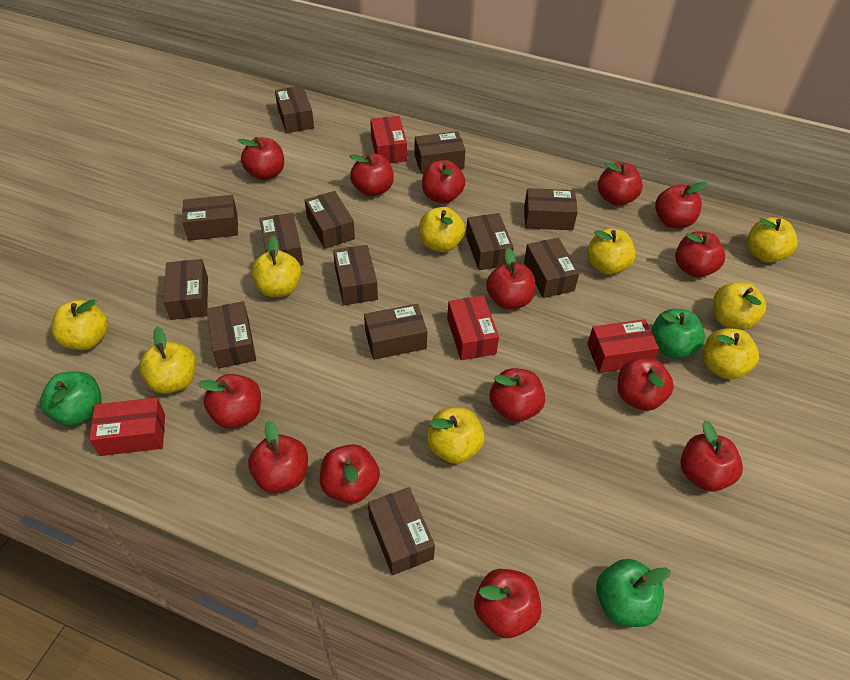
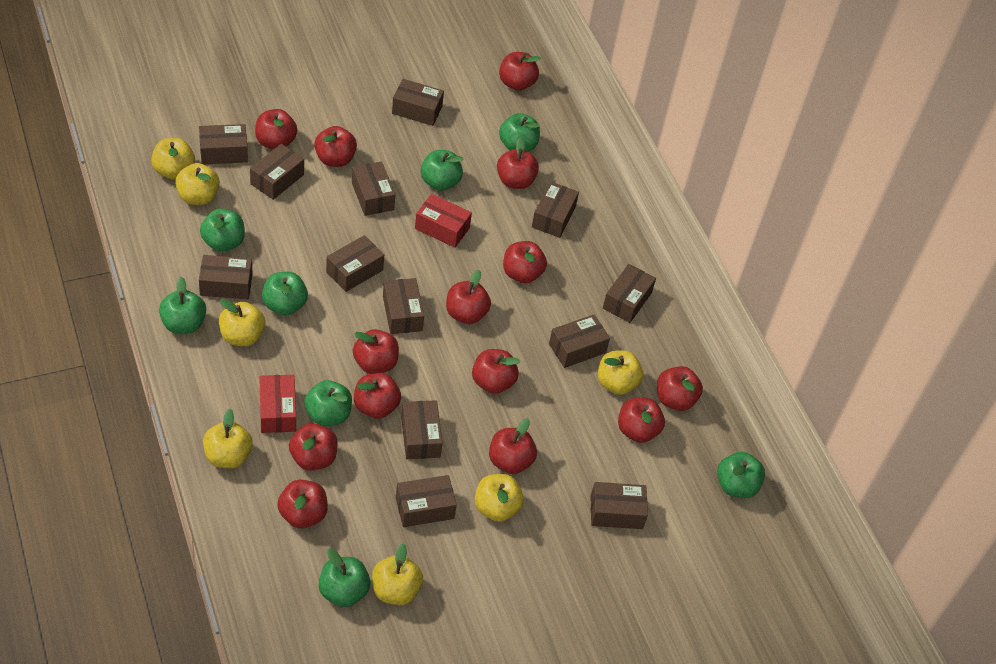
green apple: 3 -> 8
red box: 4 -> 2
yellow apple: 9 -> 7

